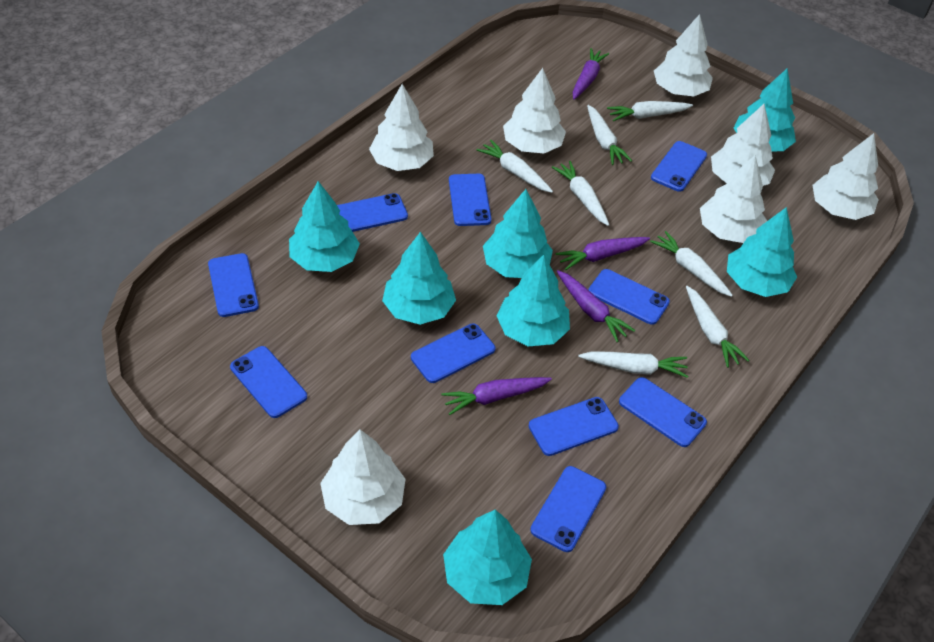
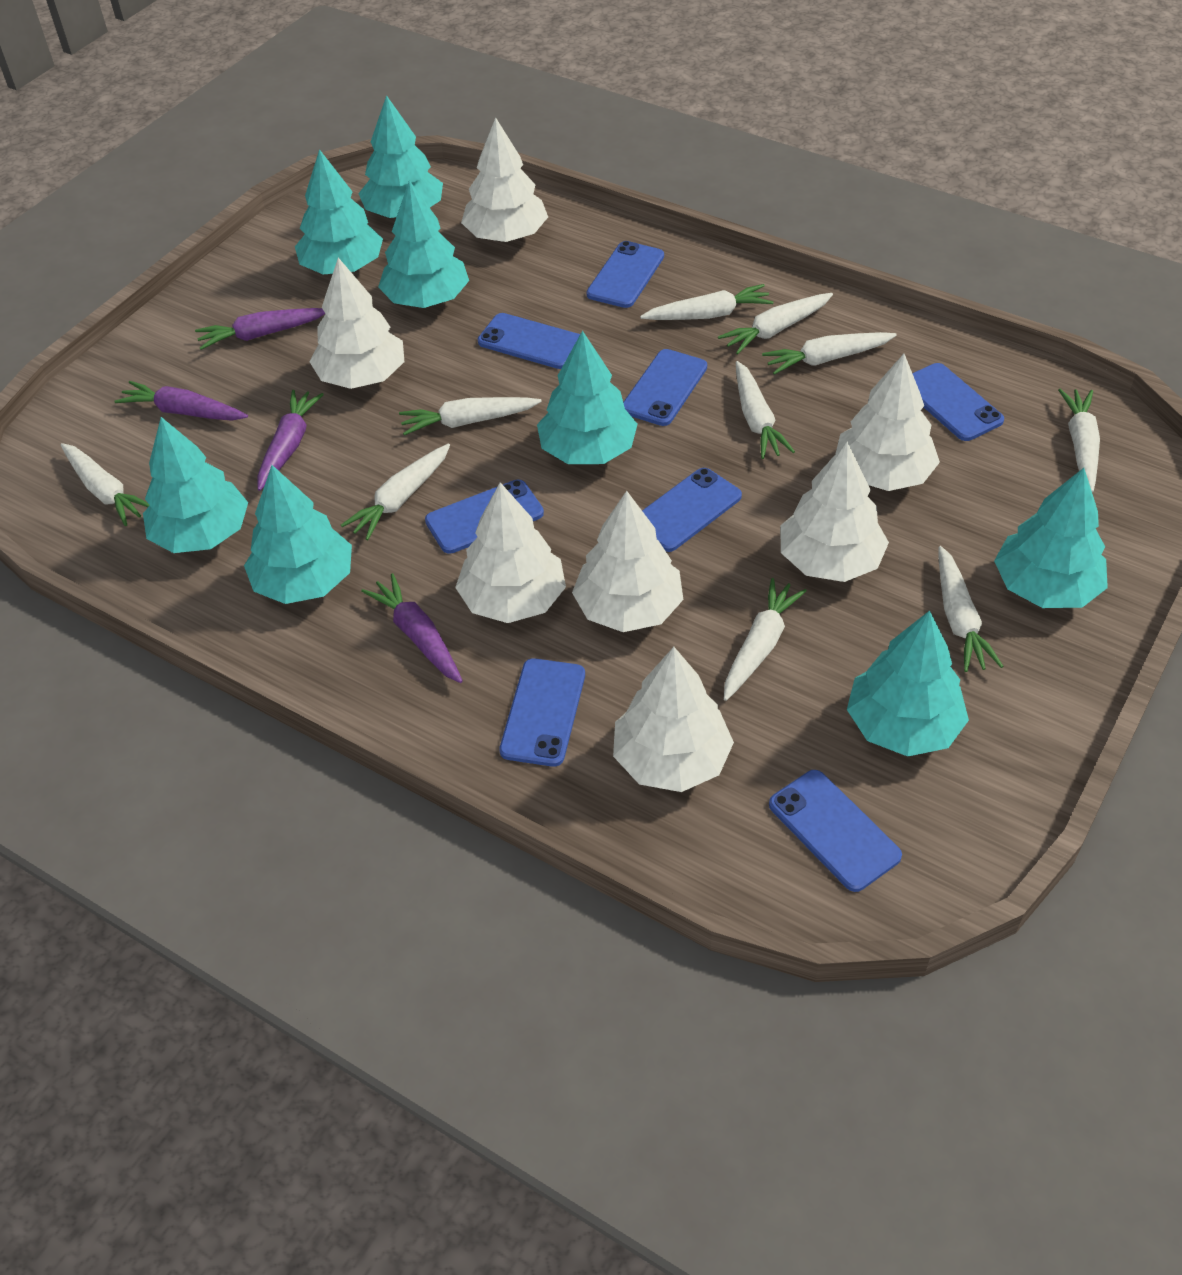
blue phone: 10 -> 8
turquoise tree: 7 -> 8
white carrot: 7 -> 10

